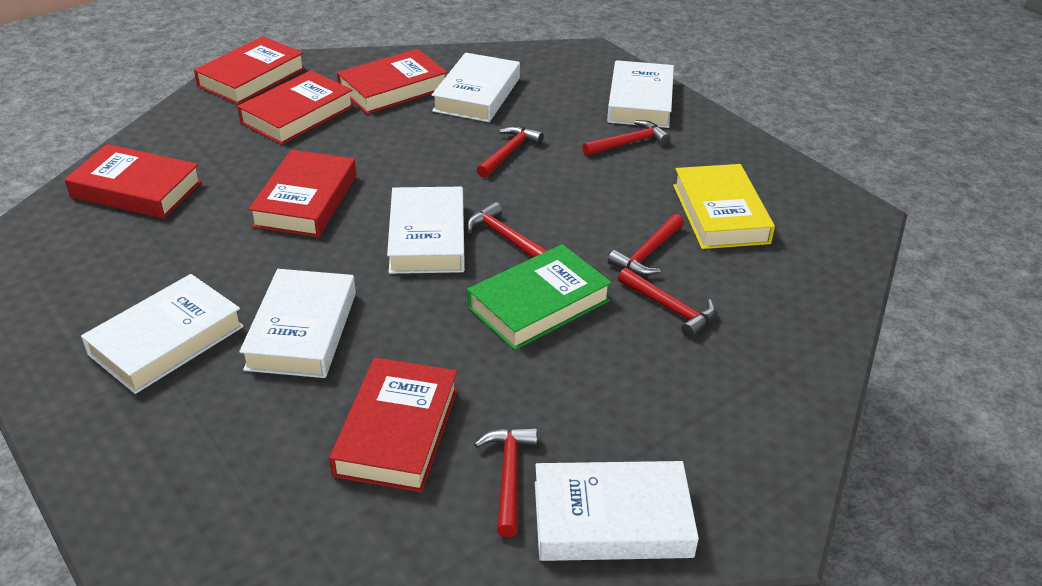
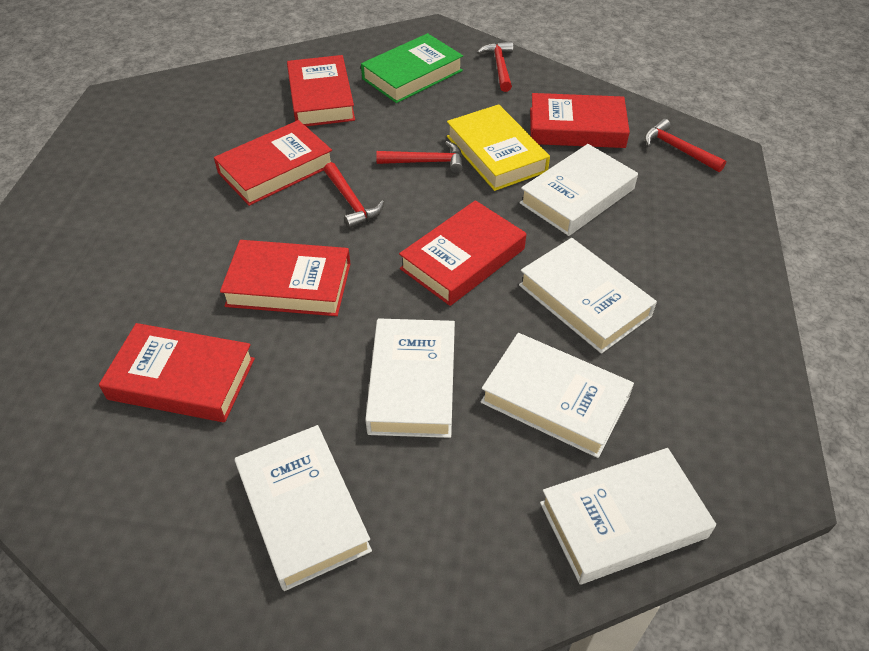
red hammer: 6 -> 4

